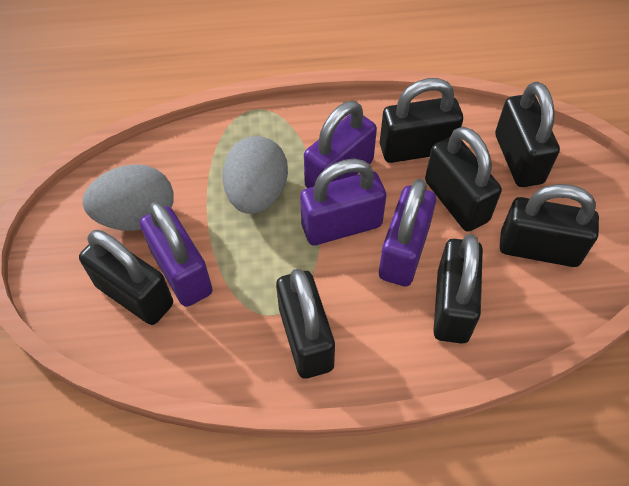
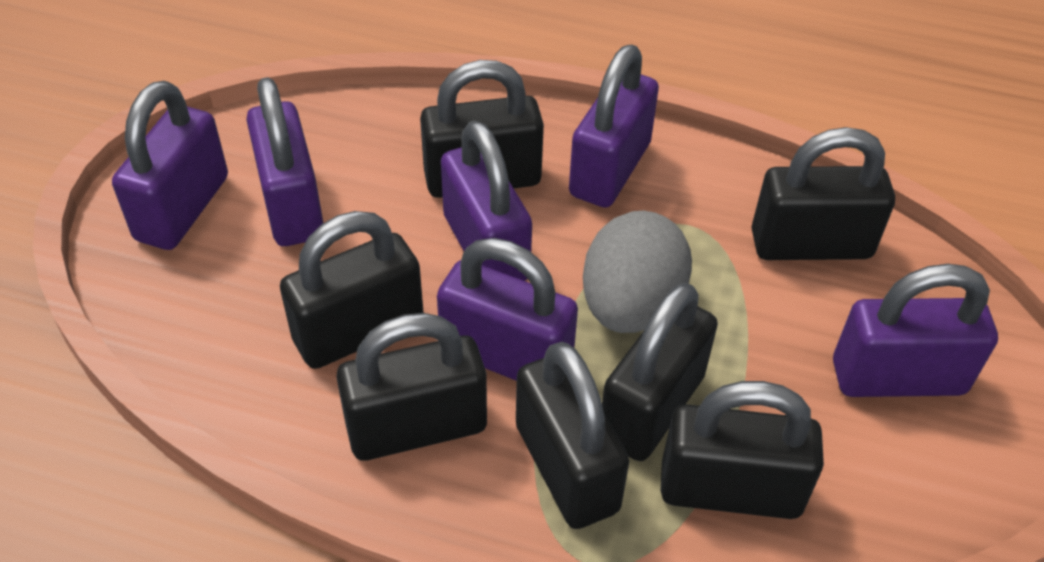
grey egg: 2 -> 1
purple padlock: 4 -> 6

